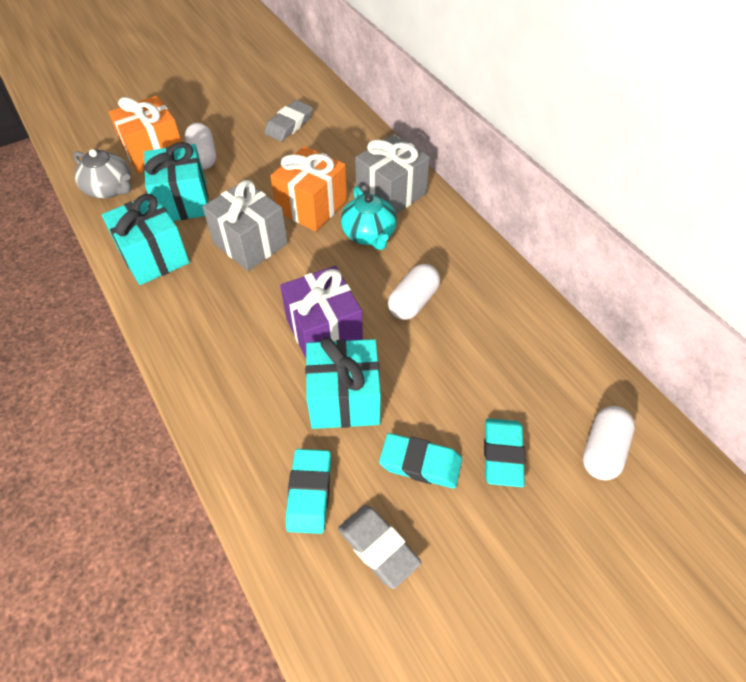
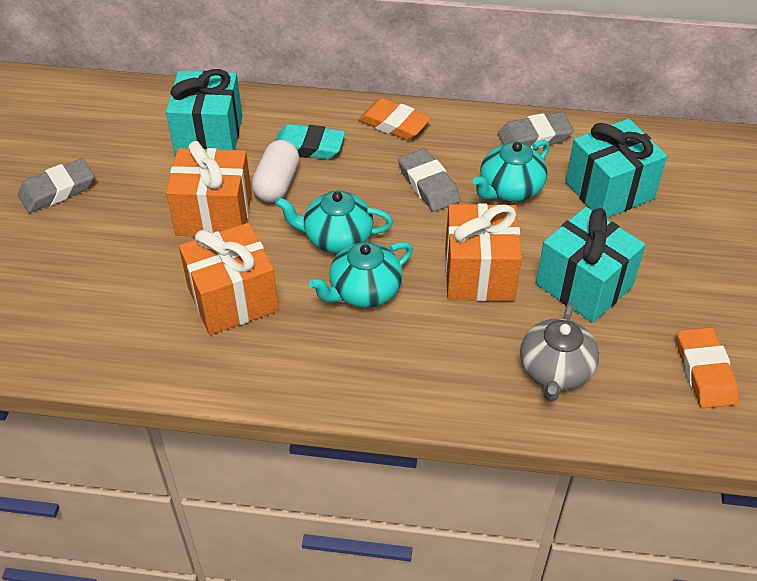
grey eraser: 2 -> 3
grey gift: 2 -> 0
orange eraser: 0 -> 2
orange gift: 2 -> 3
purple gift: 1 -> 0
turquoise eraser: 3 -> 1
turquoise teapot: 1 -> 3
white capsule: 3 -> 1

